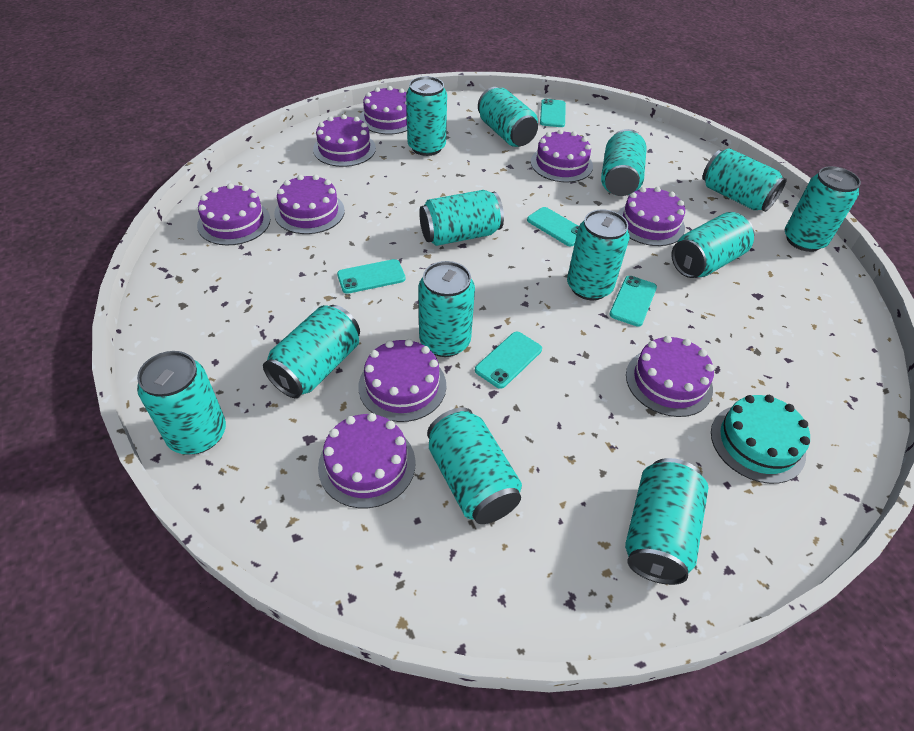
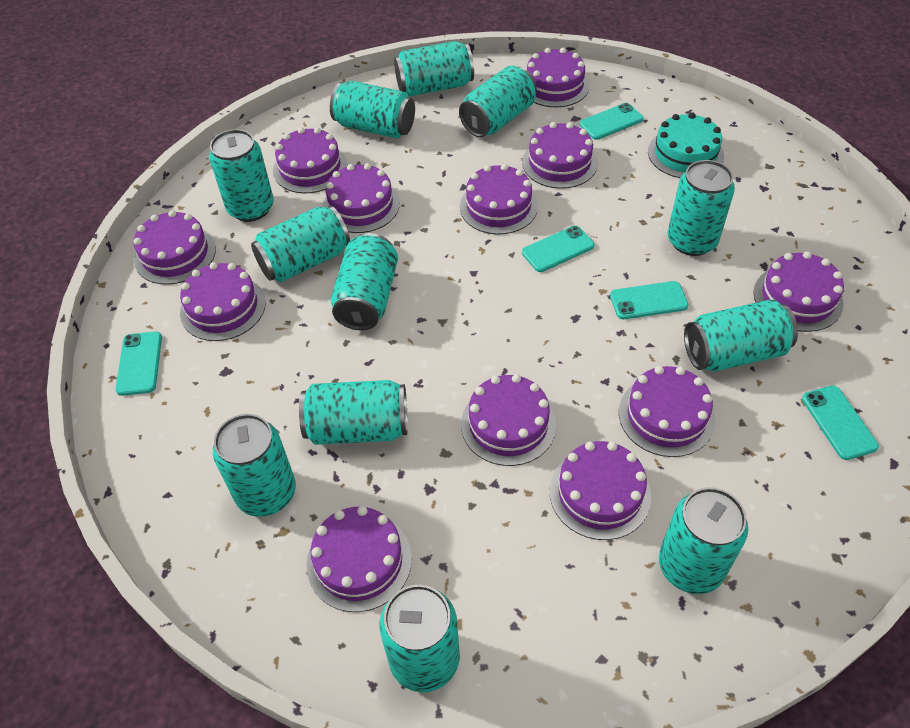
purple cake: 9 -> 12
turquoise can: 13 -> 12

